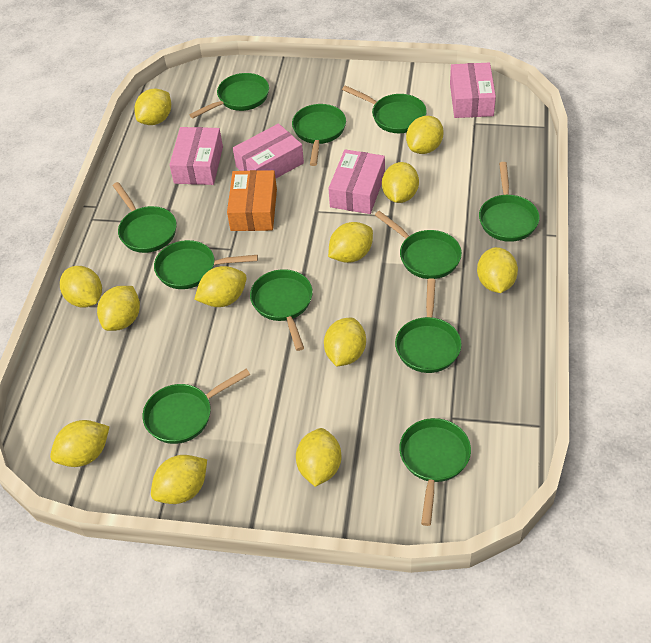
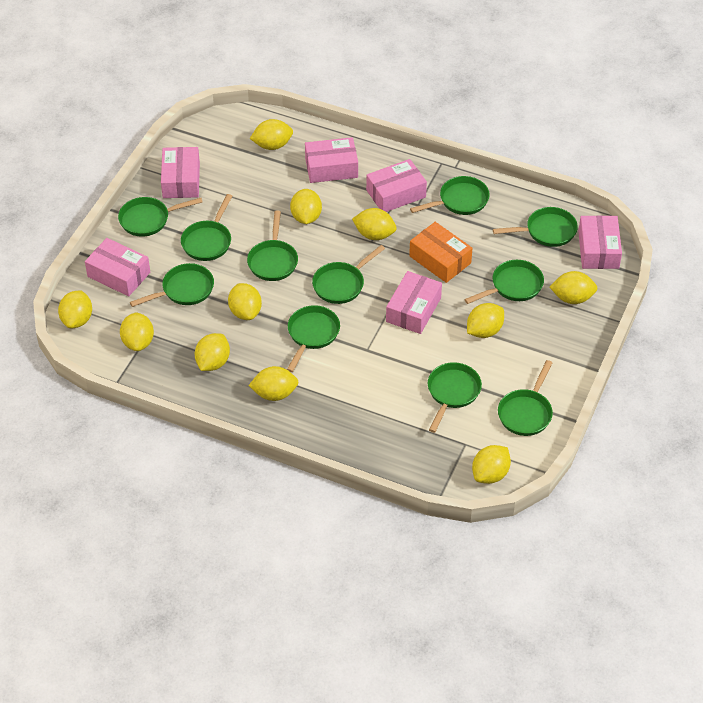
pink box: 4 -> 6
yellow lemon: 12 -> 11

